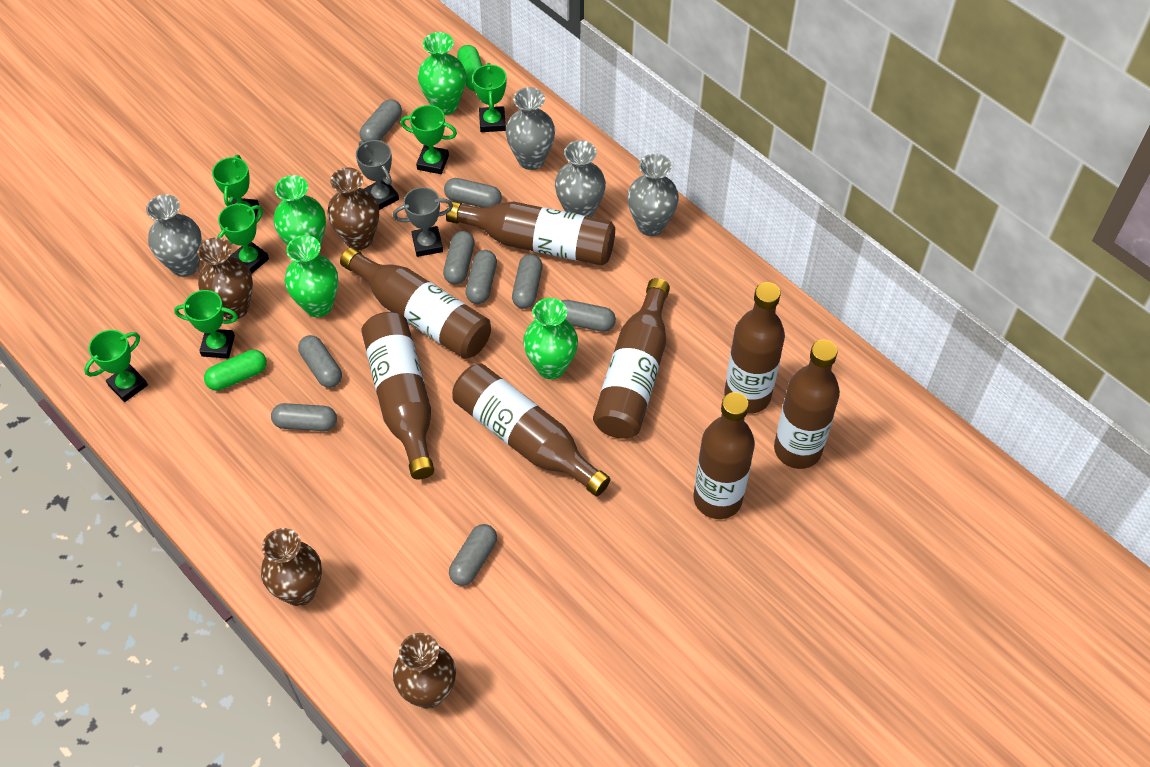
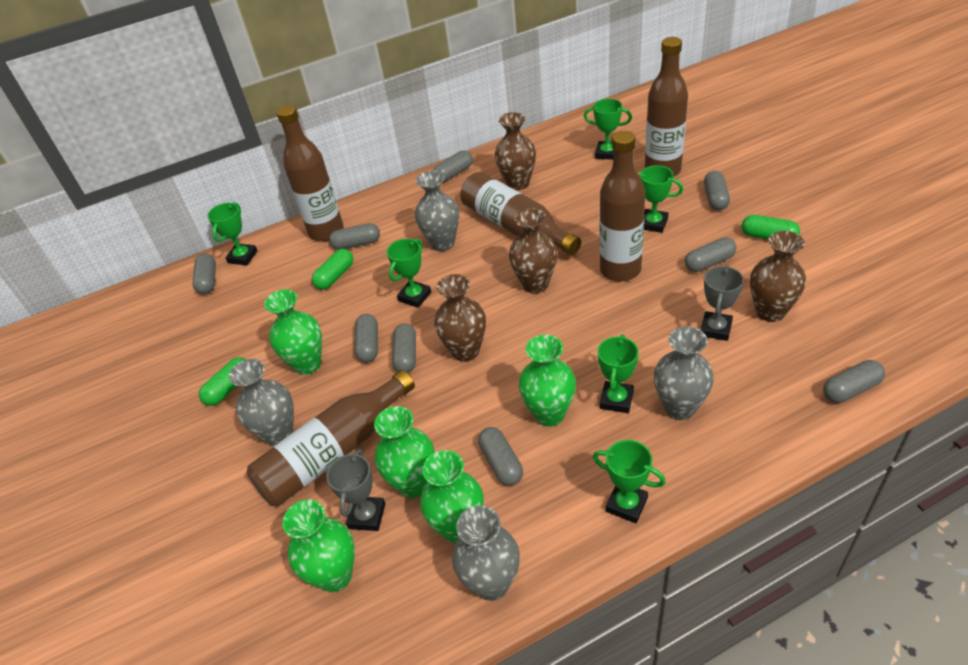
brown bottle: 8 -> 5
green capsule: 2 -> 3
green vase: 4 -> 5

